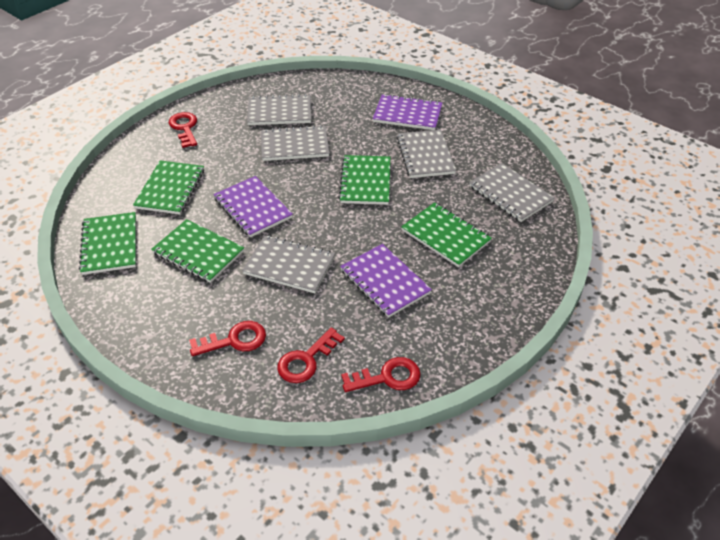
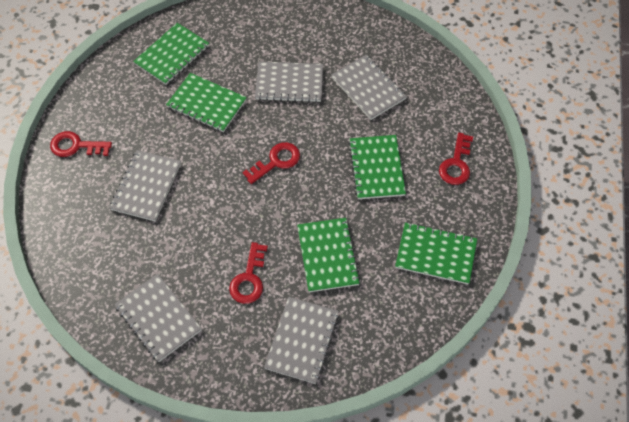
purple notebook: 3 -> 0

